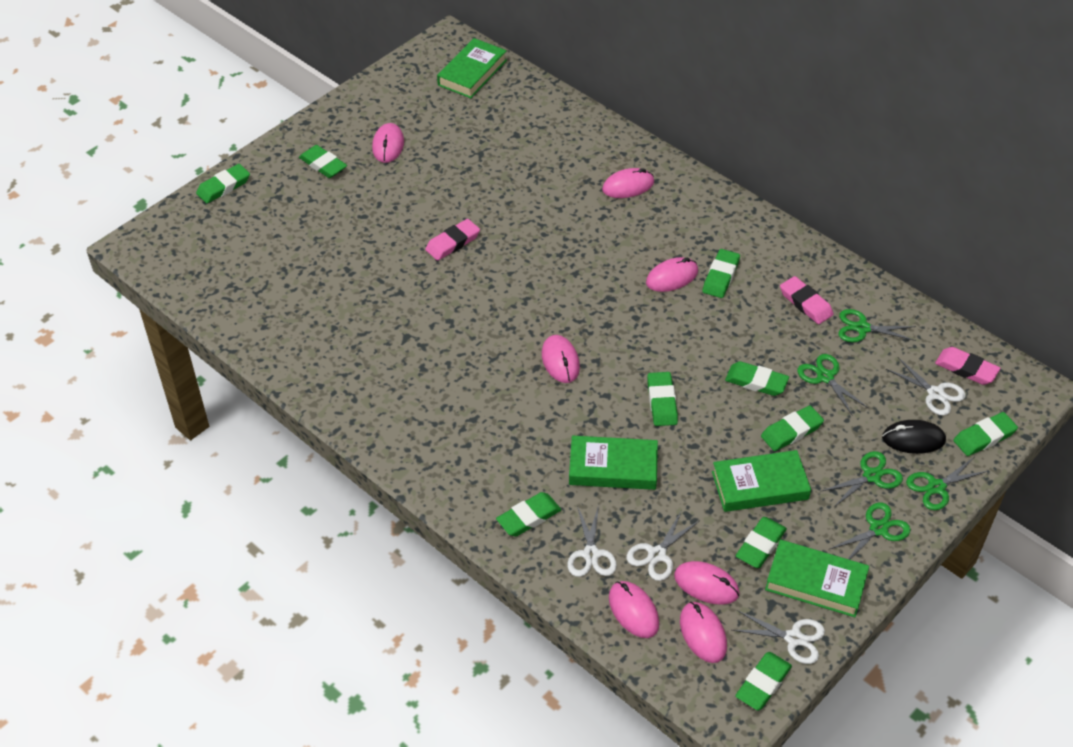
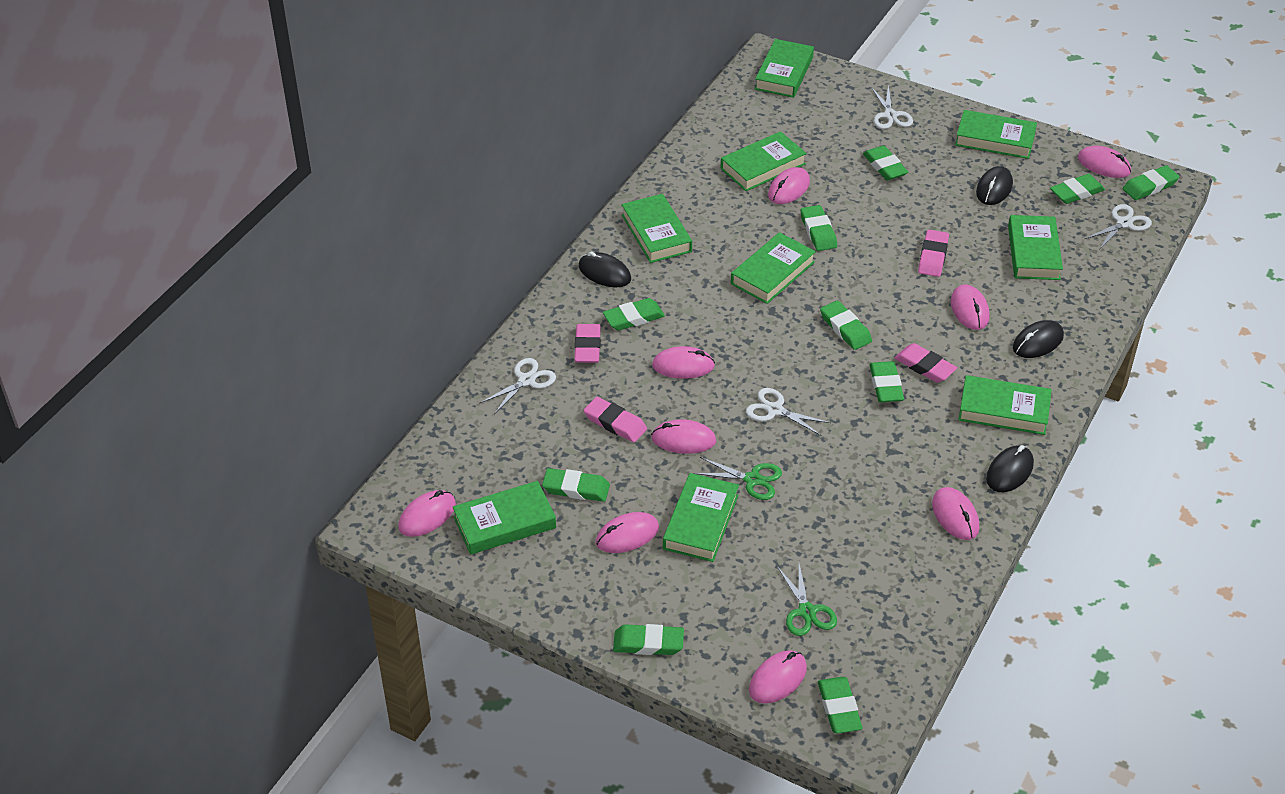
black mouse: 1 -> 4
green book: 4 -> 9
green scissors: 5 -> 2
pink eraser: 3 -> 4
pink mouse: 7 -> 9

